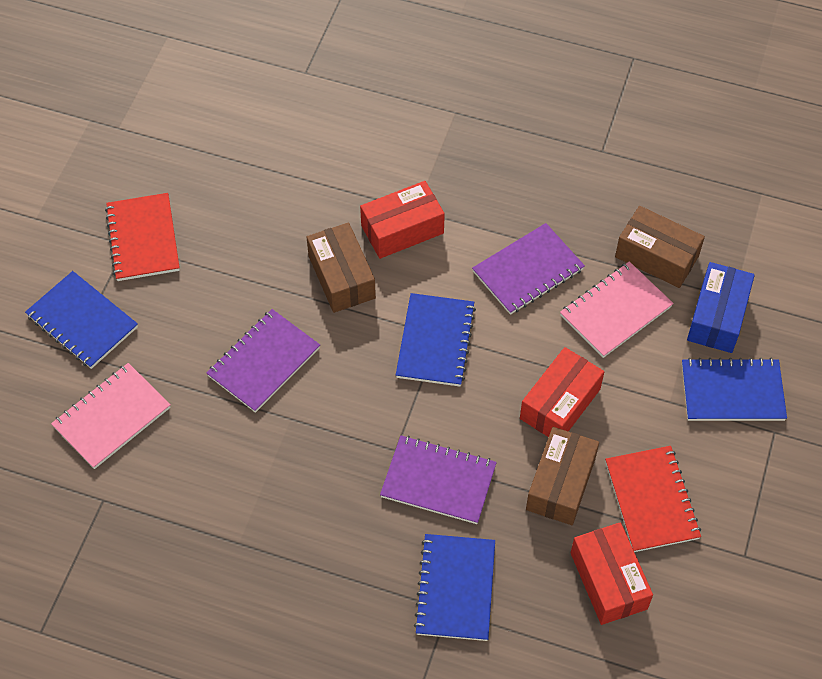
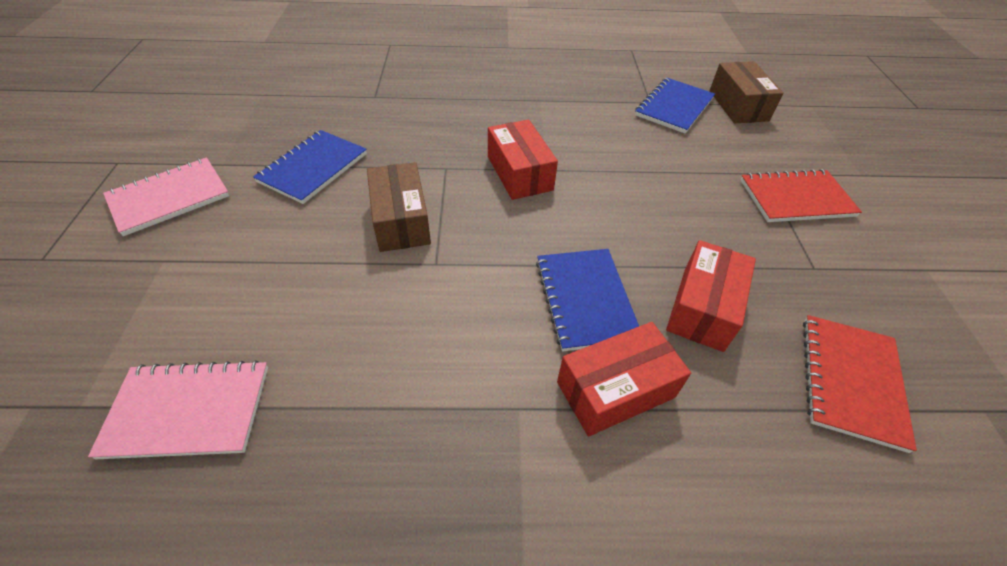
blue box: 1 -> 0
blue notebook: 4 -> 3
brown box: 3 -> 2
purple notebook: 3 -> 0

